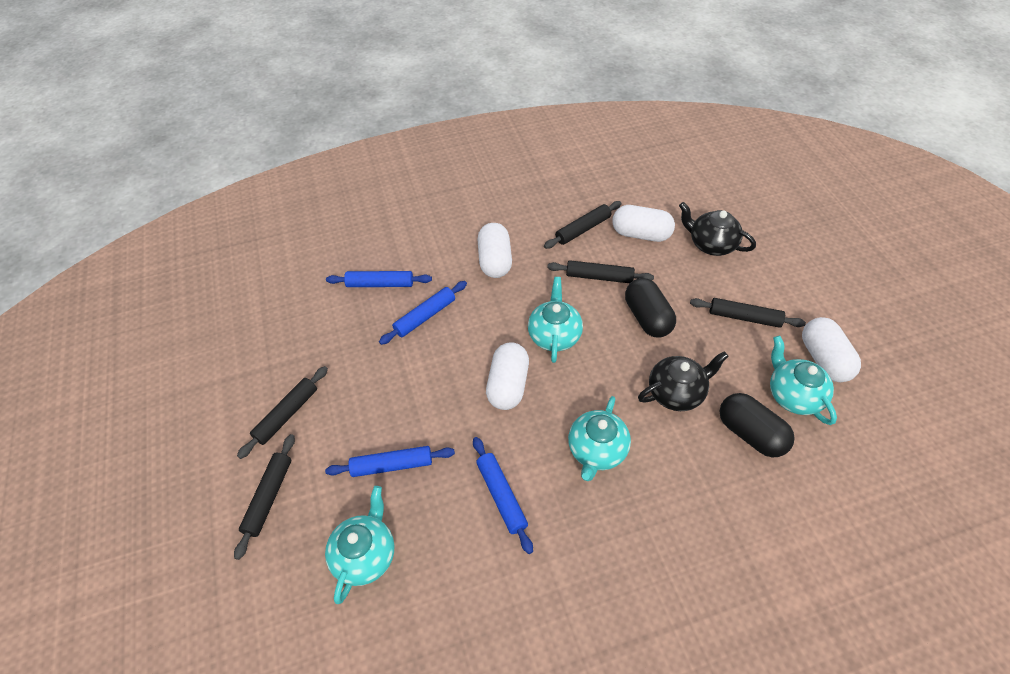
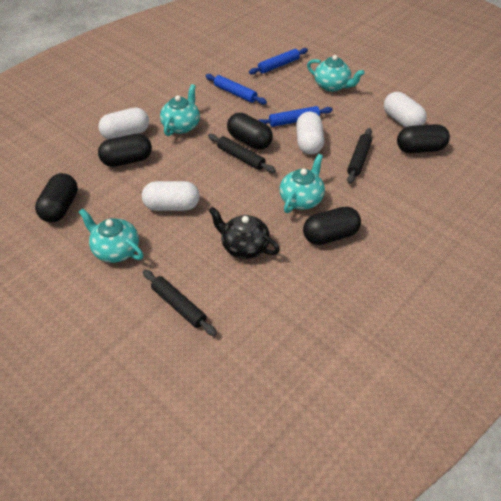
black capsule: 2 -> 5
black rolling pin: 5 -> 3
black teapot: 2 -> 1
blue rolling pin: 4 -> 3

